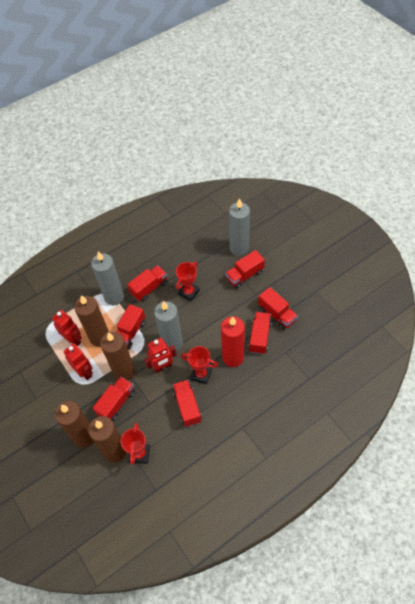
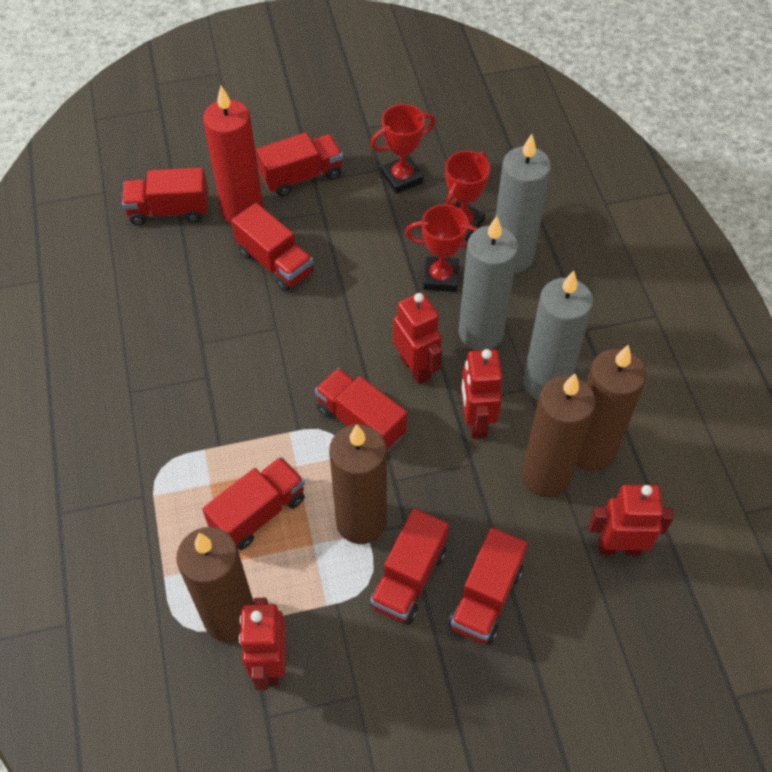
red robot: 3 -> 4

